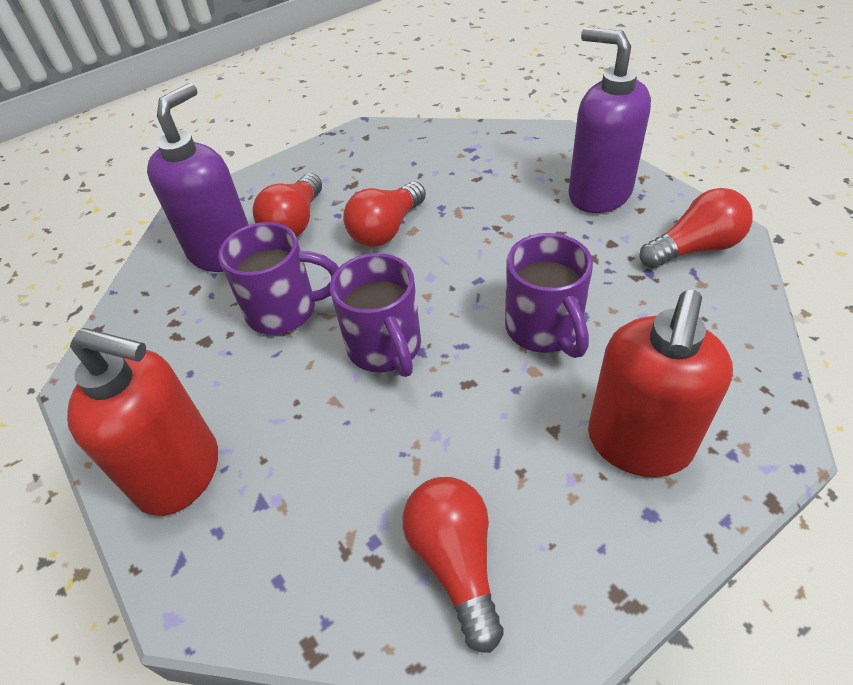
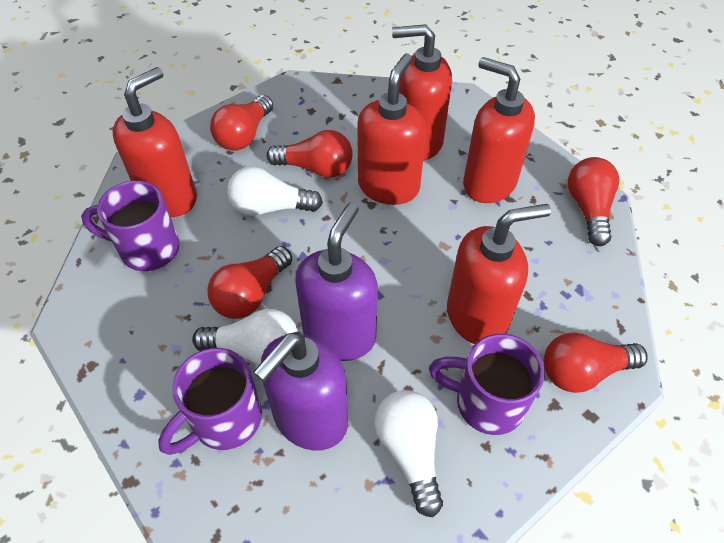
red light bulb: 4 -> 5
red soap dispenser: 2 -> 5
white light bulb: 0 -> 3

